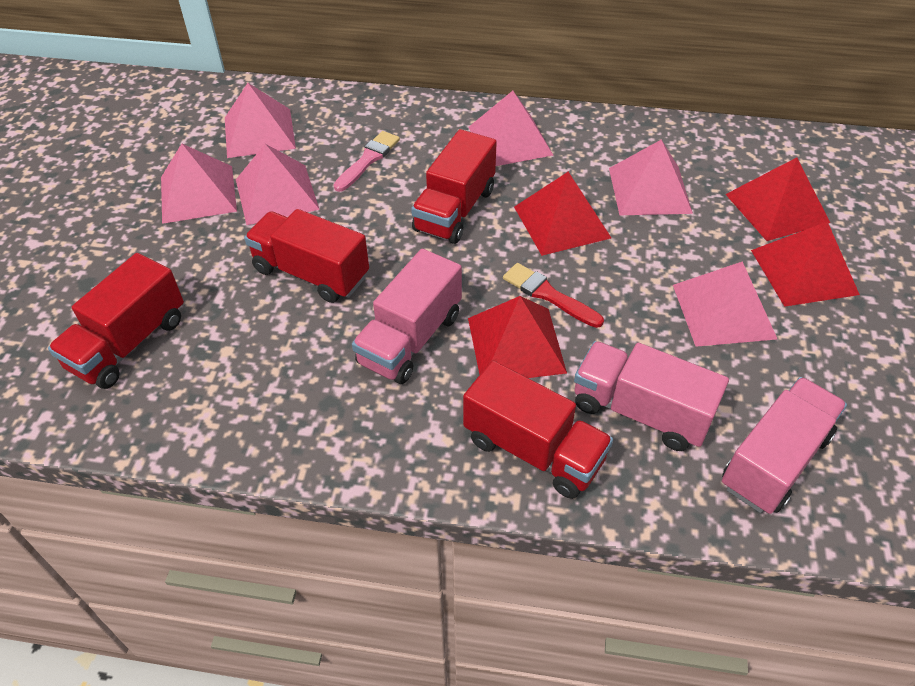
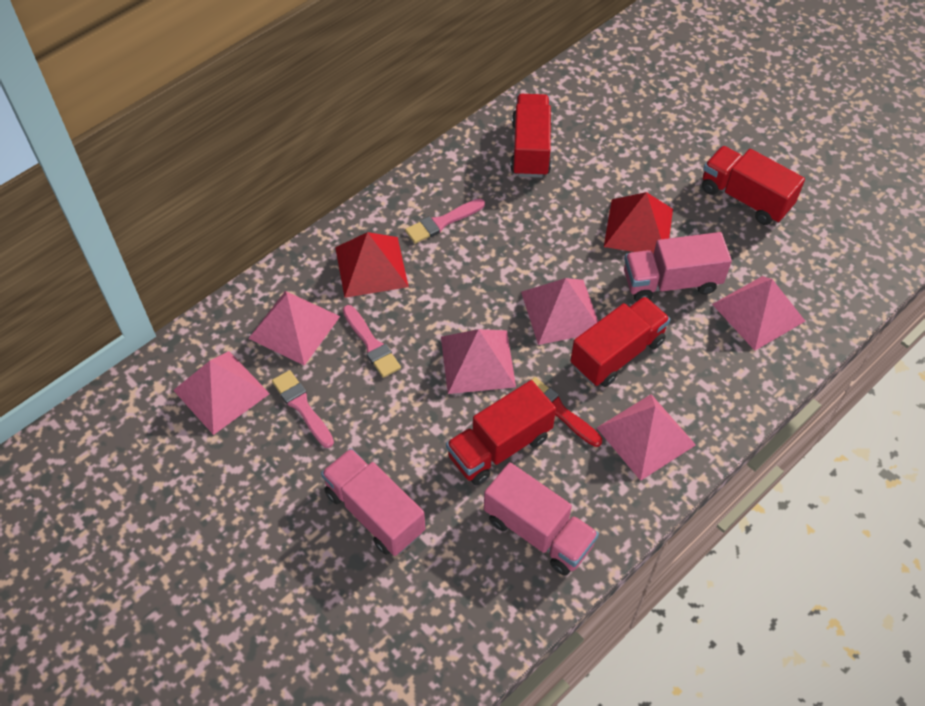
pink brush: 1 -> 3
red pyramid: 4 -> 2

